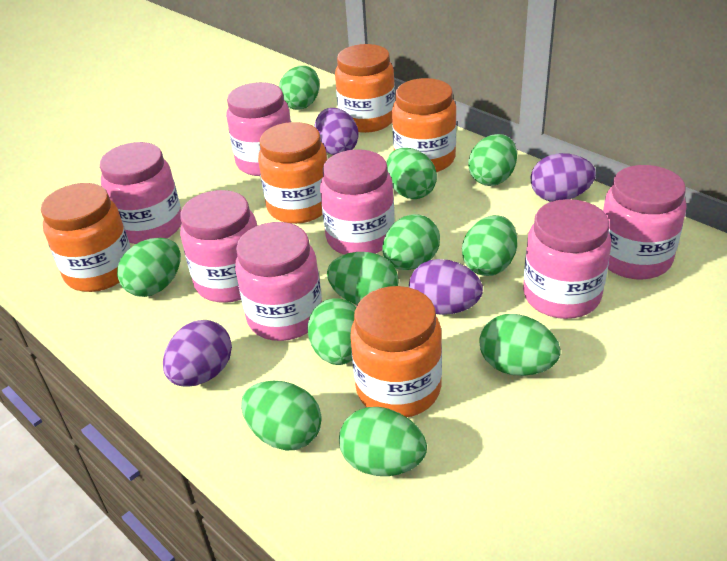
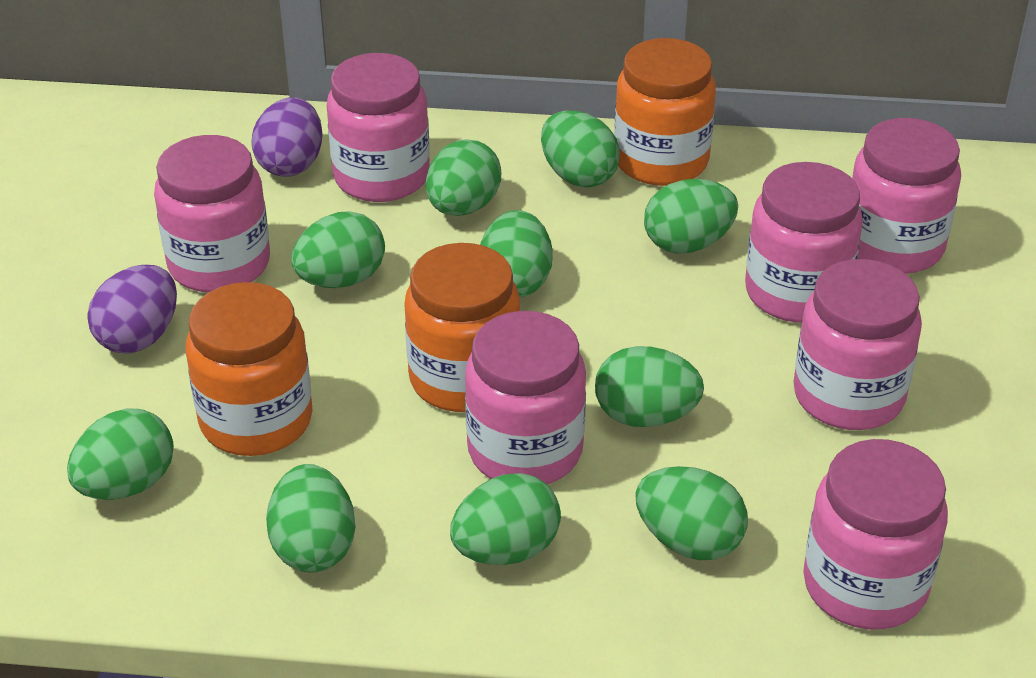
green egg: 11 -> 10
orange jar: 5 -> 3
purple egg: 4 -> 2

